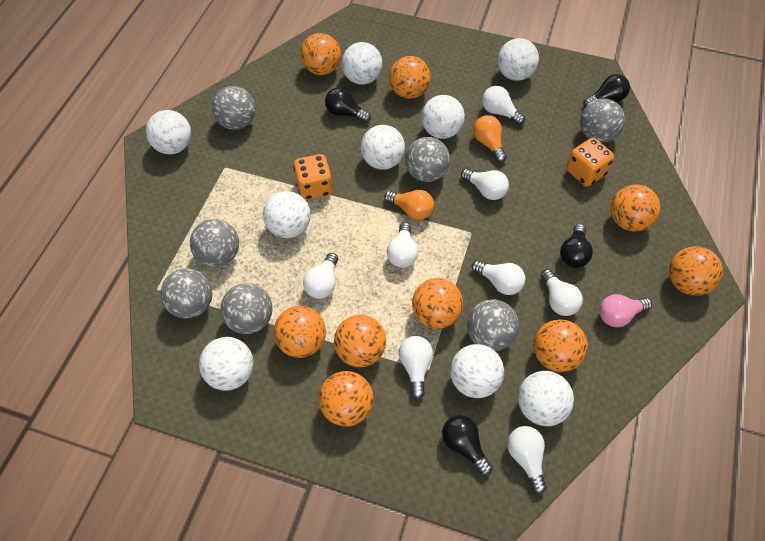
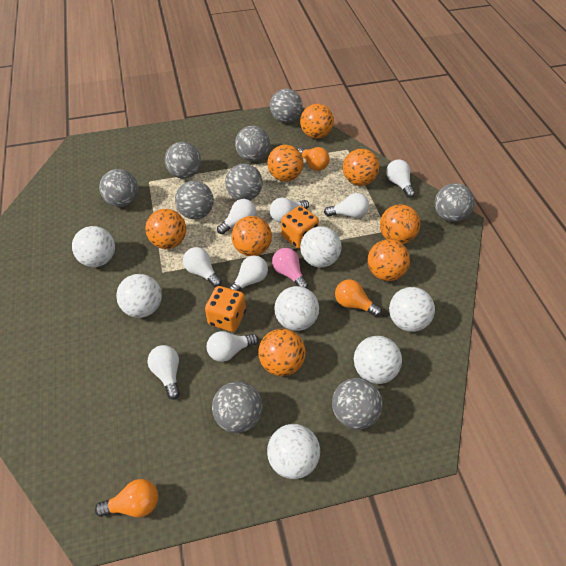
black light bulb: 4 -> 0
grey ball: 7 -> 9
orange ball: 9 -> 8
orange light bulb: 2 -> 3
white ball: 9 -> 7

